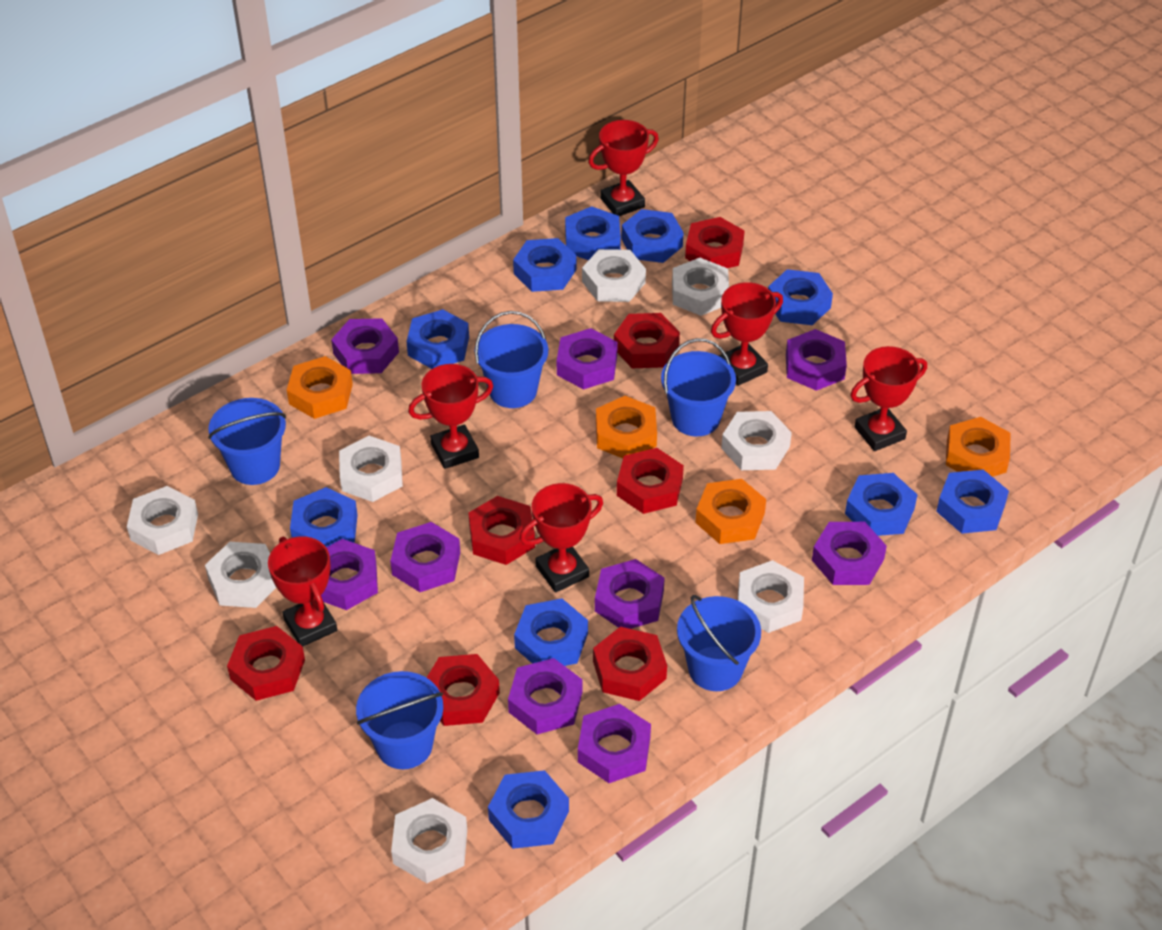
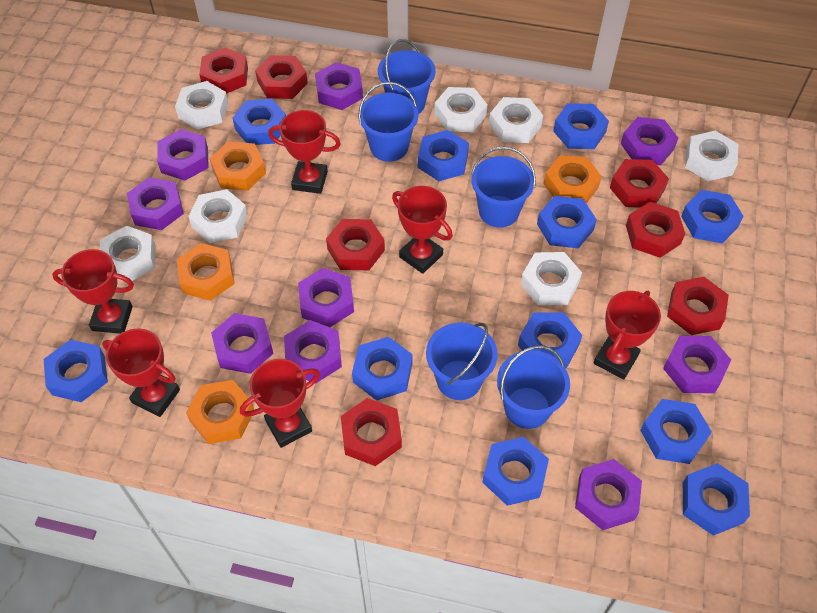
blue nut: 10 -> 11
white nut: 8 -> 7

